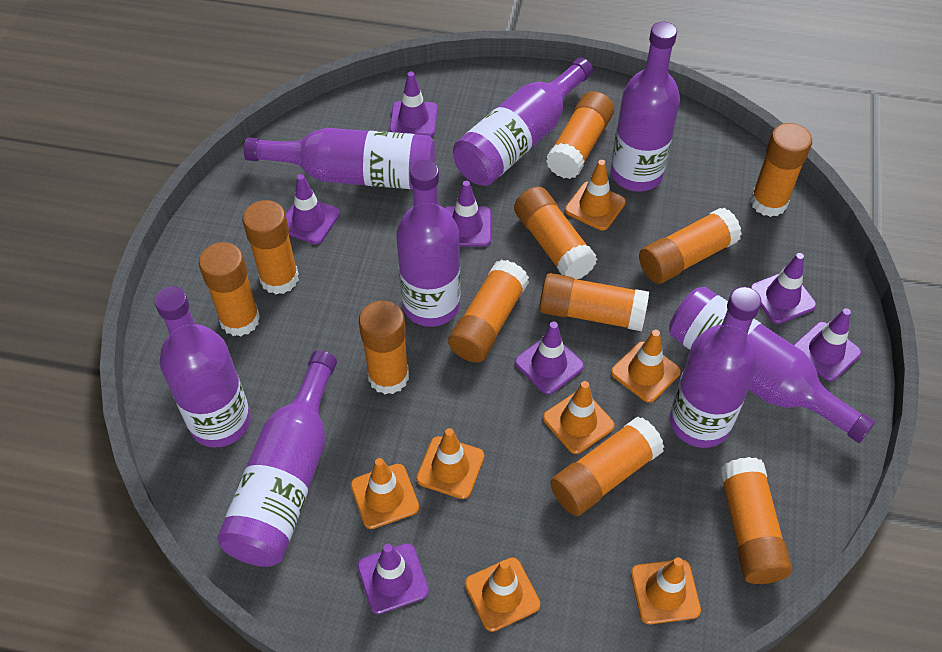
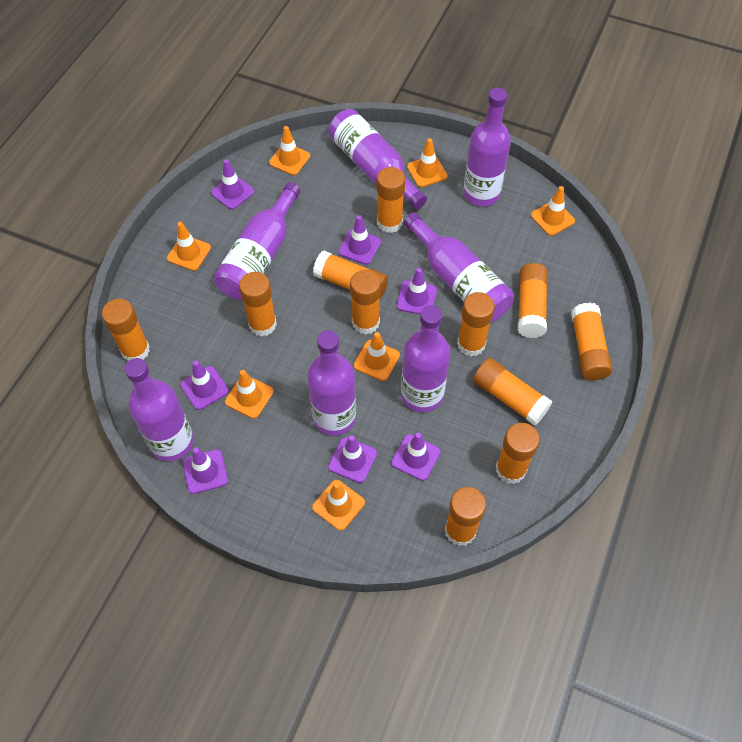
purple bottle: 8 -> 7

